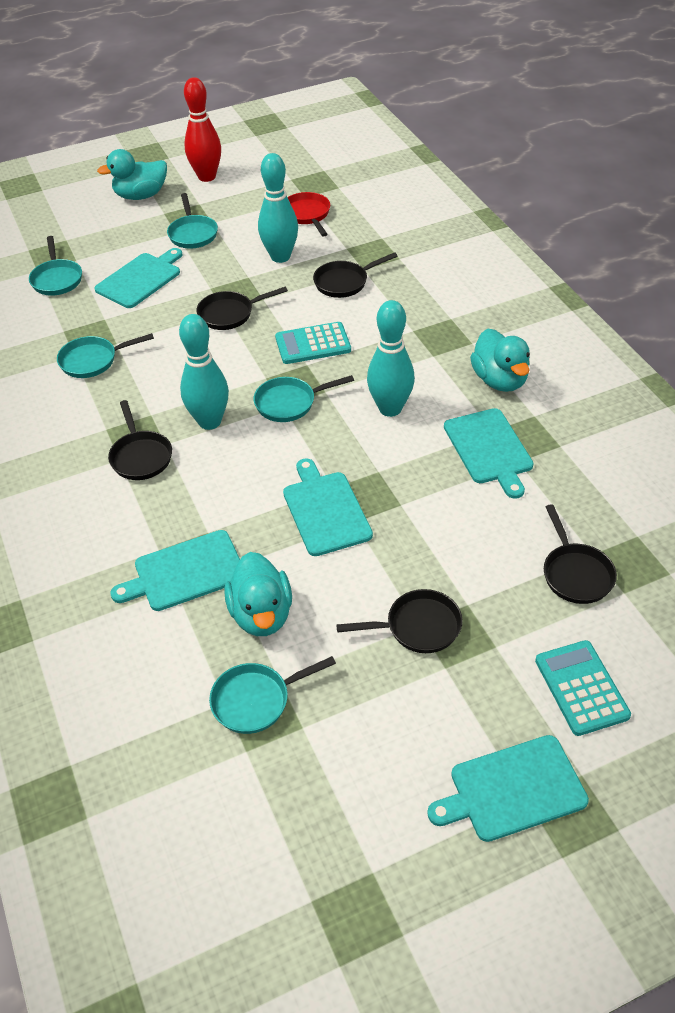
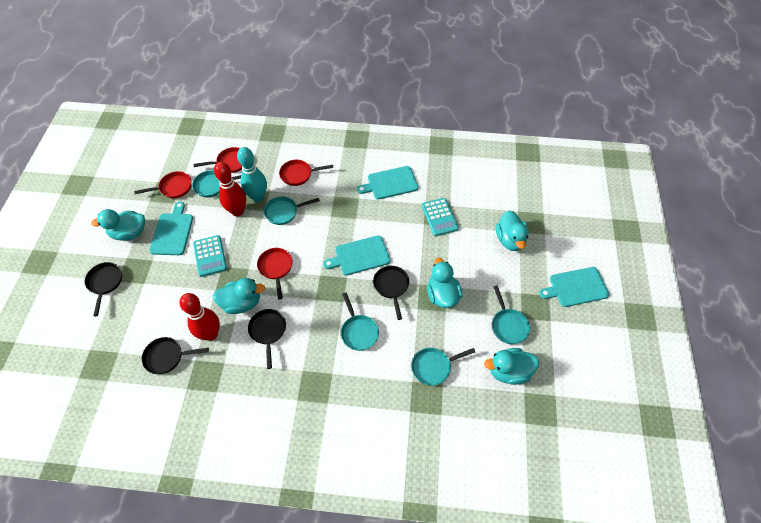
black pan: 5 -> 4
red bowling pin: 1 -> 2
red pan: 1 -> 4
turquoise bowling pin: 3 -> 1
turquoise cutting board: 5 -> 4
turquoise duck: 3 -> 5

